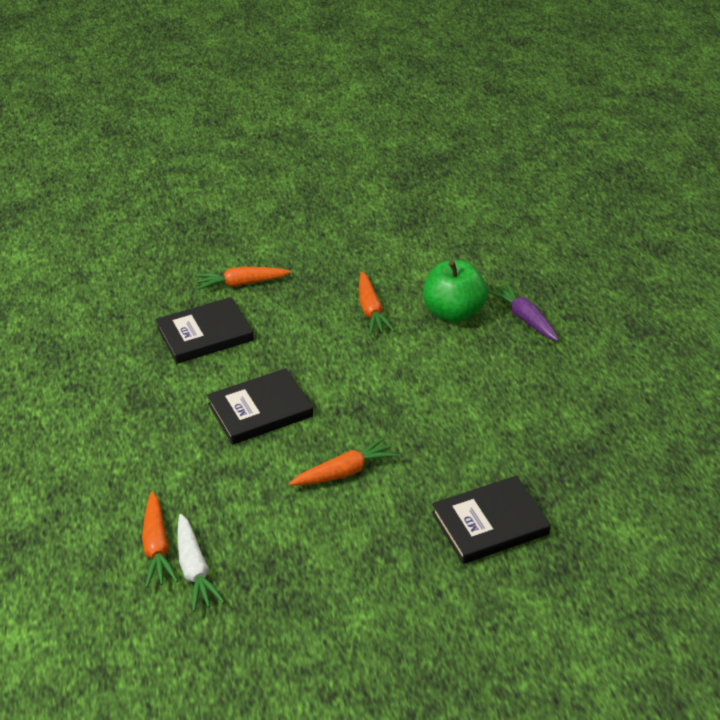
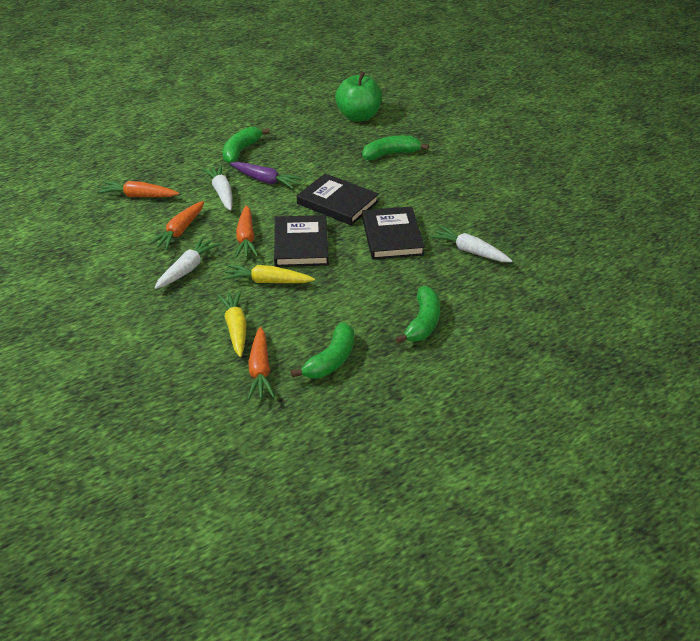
green banana: 0 -> 4
white carrot: 1 -> 3
yellow carrot: 0 -> 2

